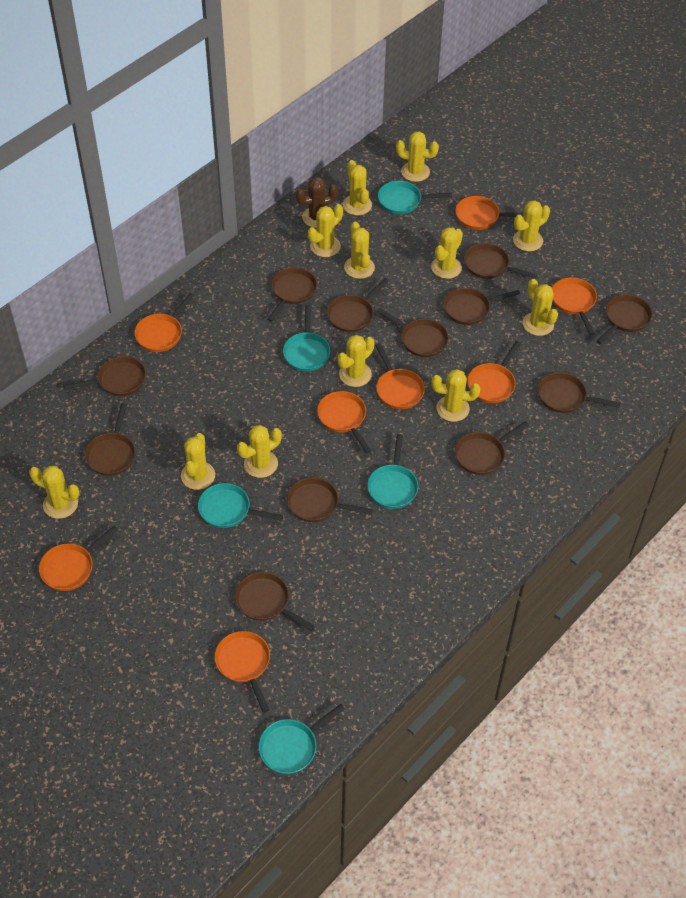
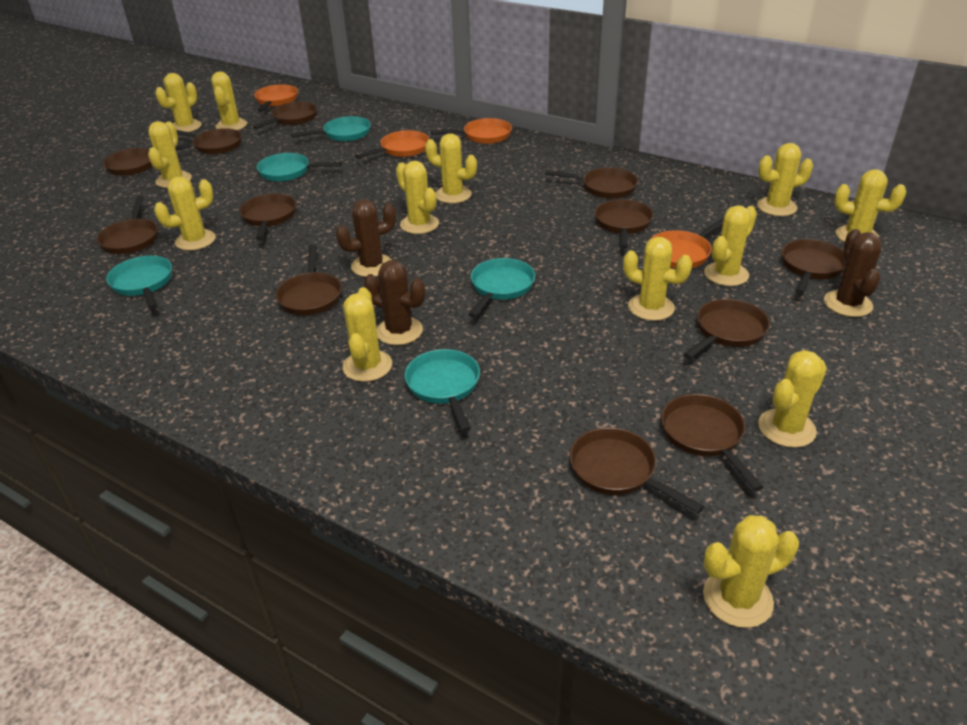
brown cactus: 1 -> 3
orange pan: 8 -> 4
yellow cactus: 12 -> 13

